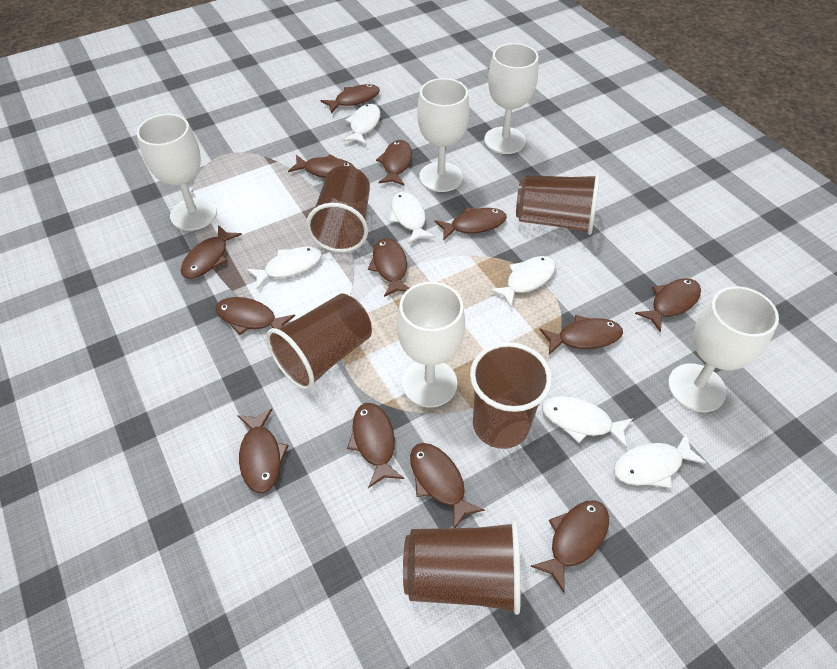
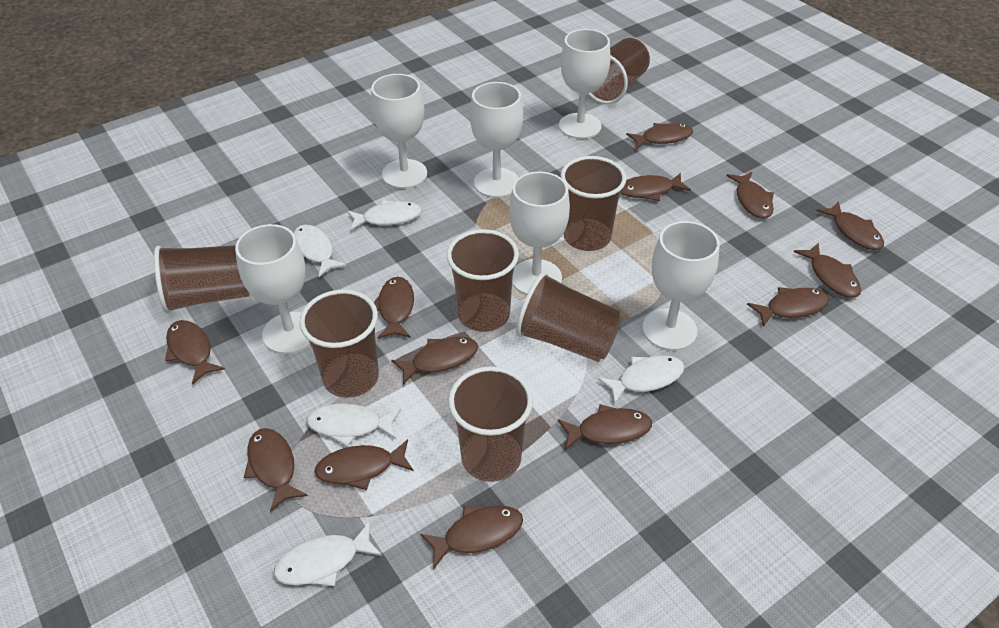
brown cup: 5 -> 7
white fish: 6 -> 5
white goblet: 5 -> 6

